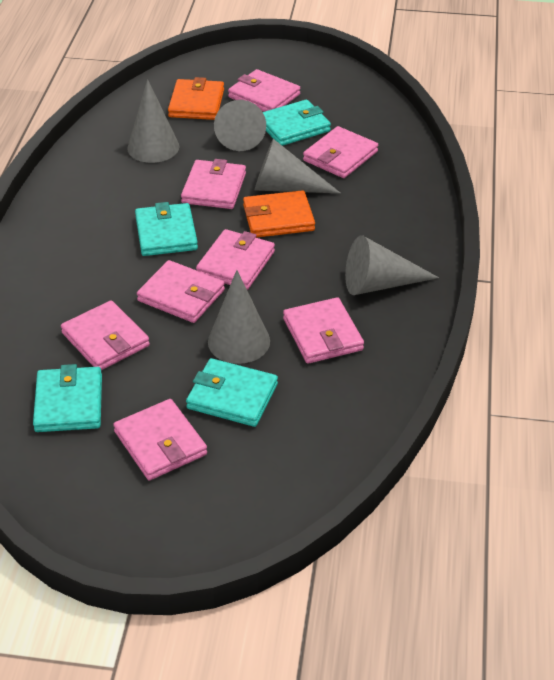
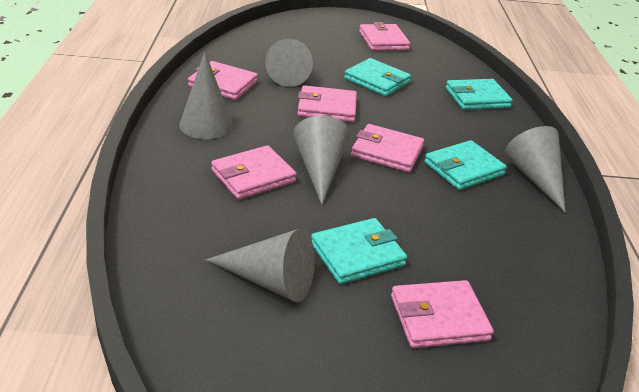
orange wallet: 2 -> 0
pink wallet: 8 -> 6

